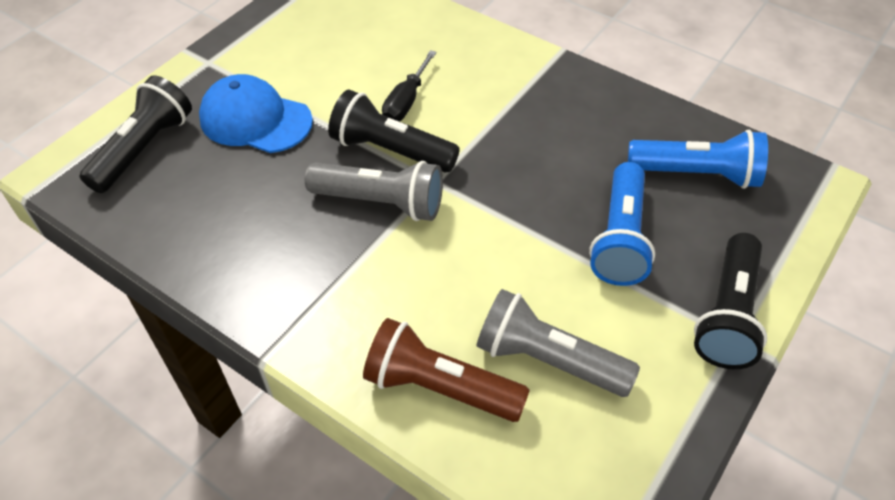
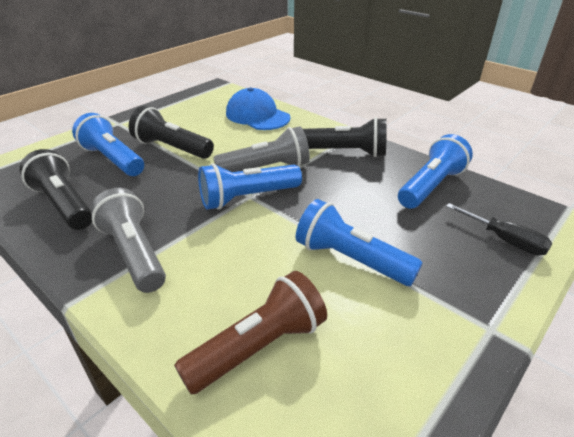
blue flashlight: 2 -> 4

